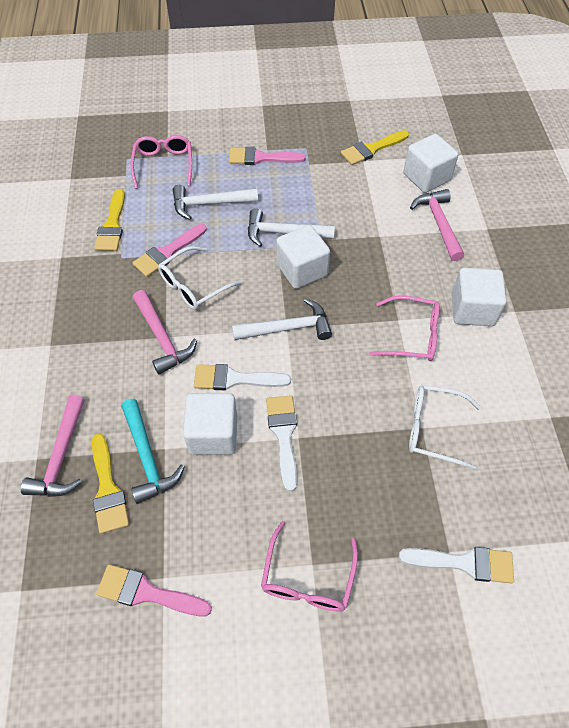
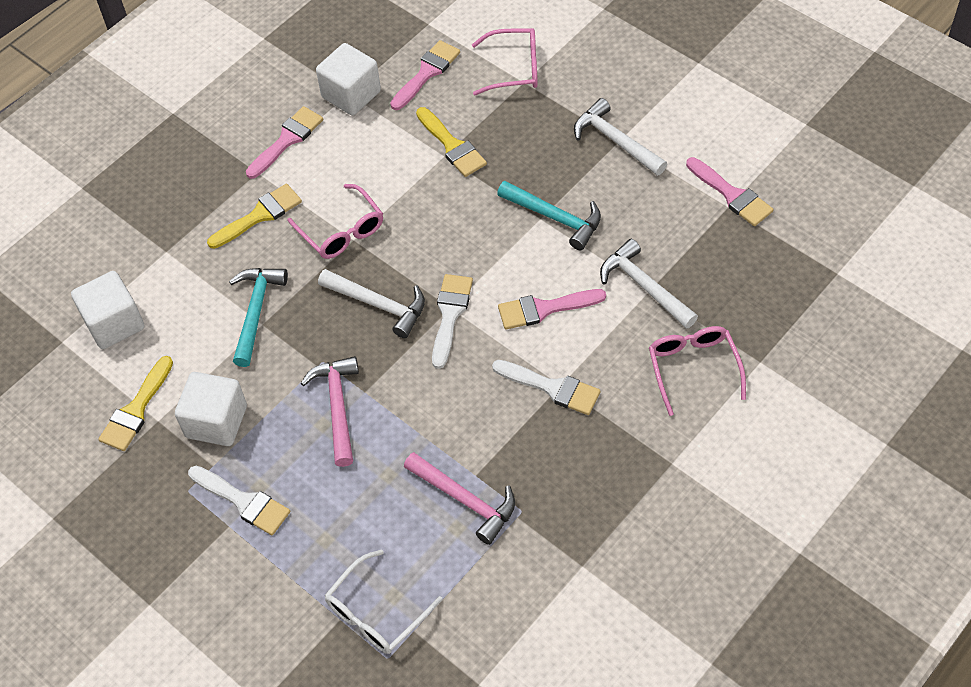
pink brush: 3 -> 4
pink hammer: 3 -> 2
turquoise hammer: 1 -> 2
white cube: 4 -> 3
white glasses: 2 -> 1

